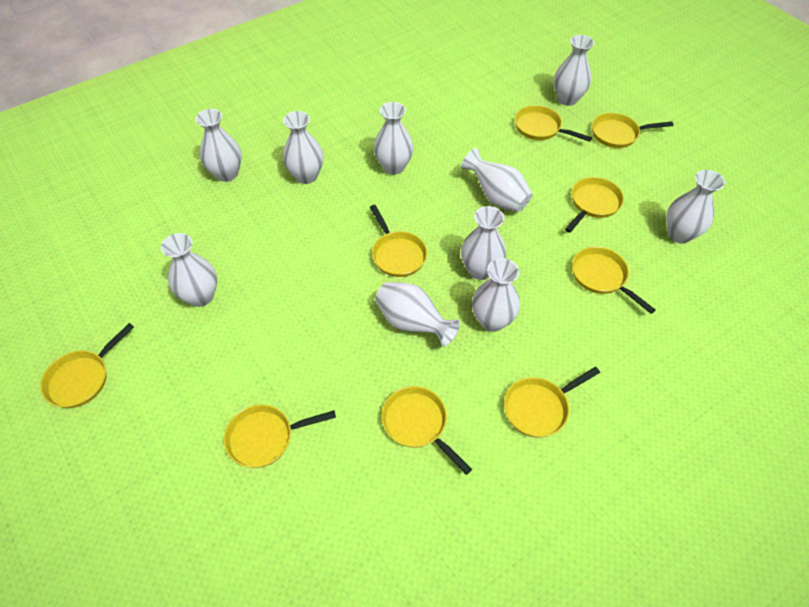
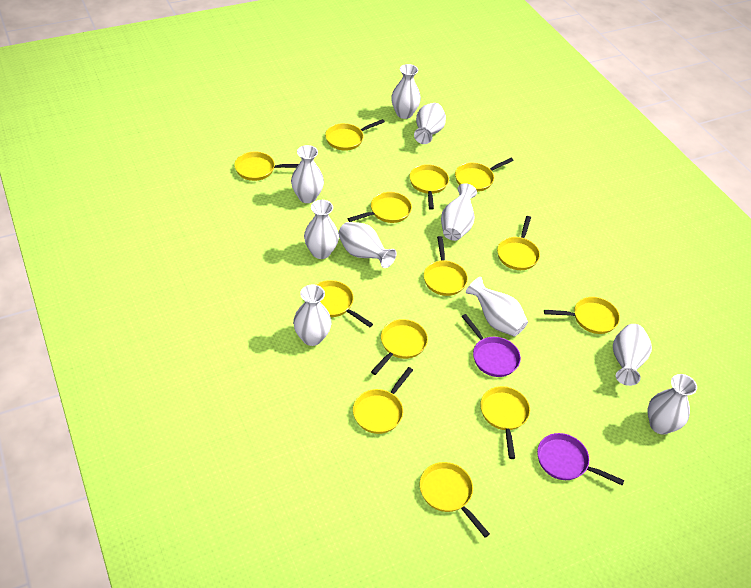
purple pan: 0 -> 2
yellow pan: 9 -> 13

